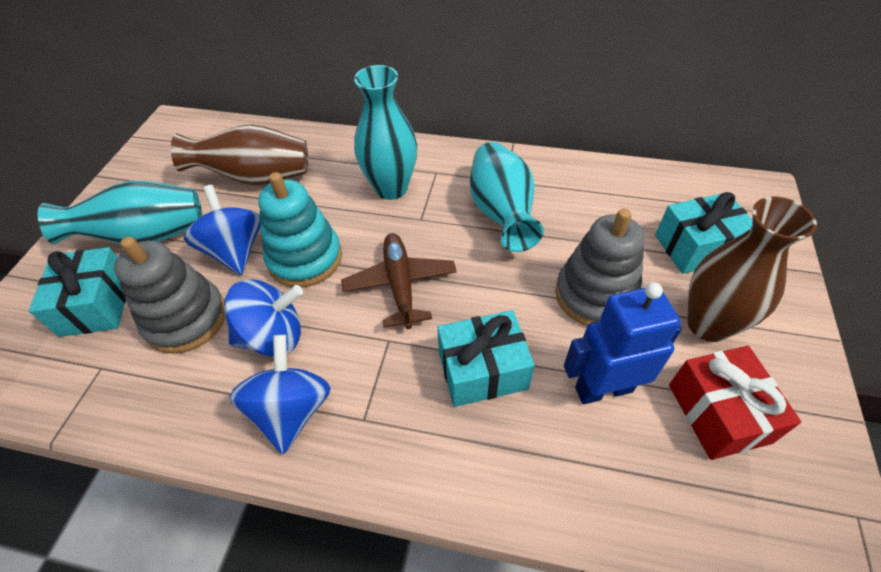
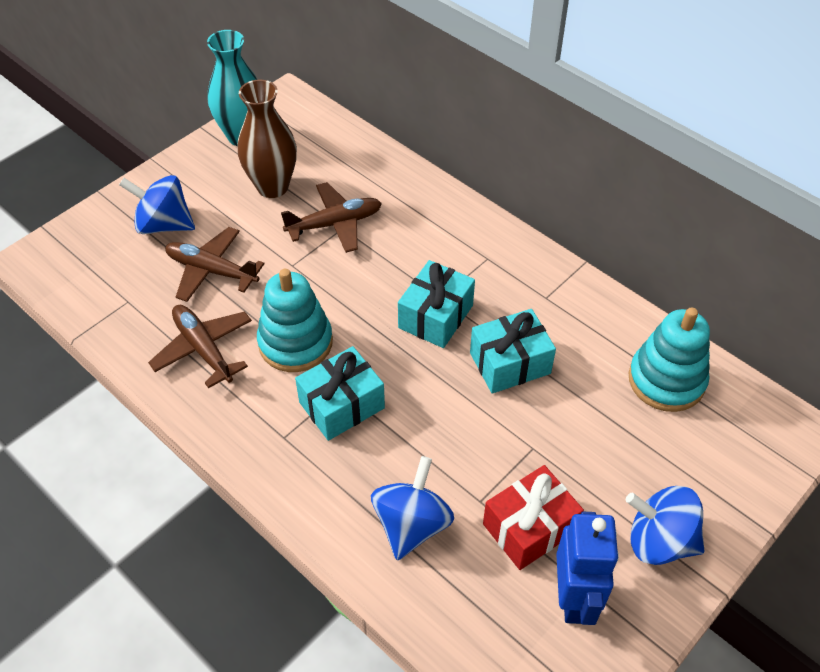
brown plane: 1 -> 3
brown vase: 2 -> 1
grey stacking toy: 2 -> 0
turquoise stacking toy: 1 -> 2
turquoise vase: 3 -> 1

